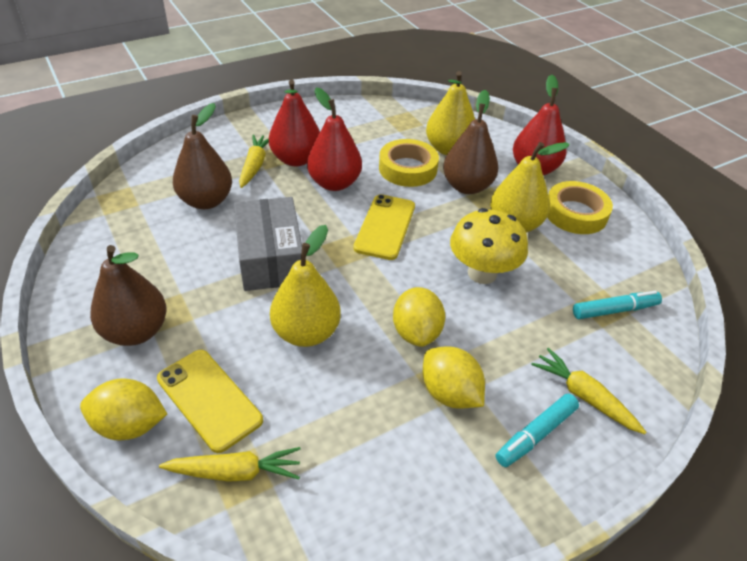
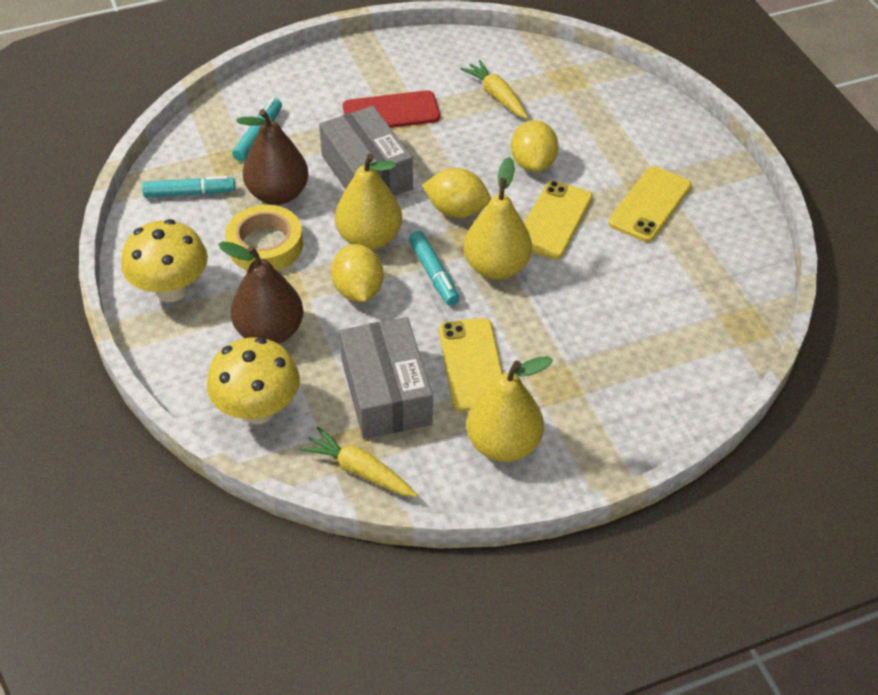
brown pear: 3 -> 2
grey box: 1 -> 2
red pear: 3 -> 0
red phone: 0 -> 1
turquoise marker: 2 -> 3
yellow carrot: 3 -> 2
yellow mushroom: 1 -> 2
yellow phone: 2 -> 3
yellow tape: 2 -> 1

